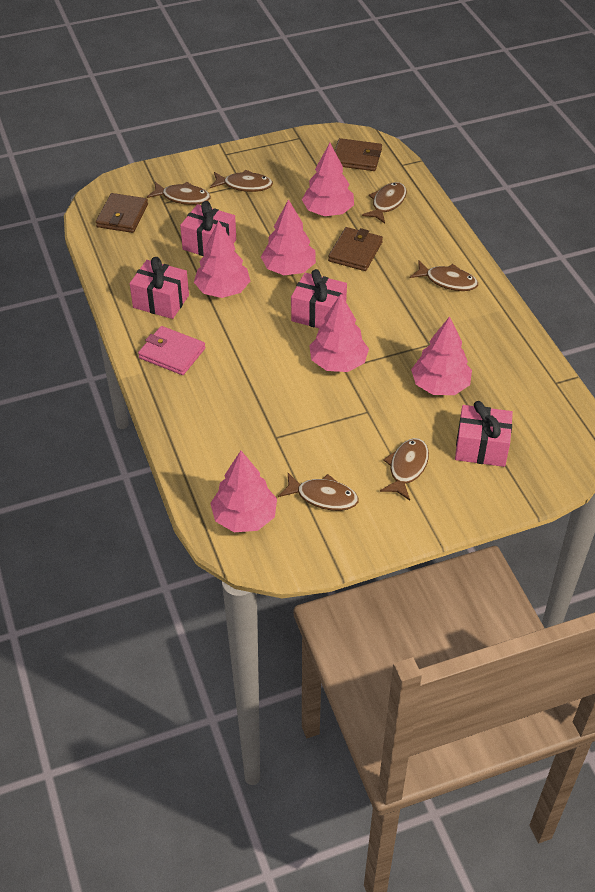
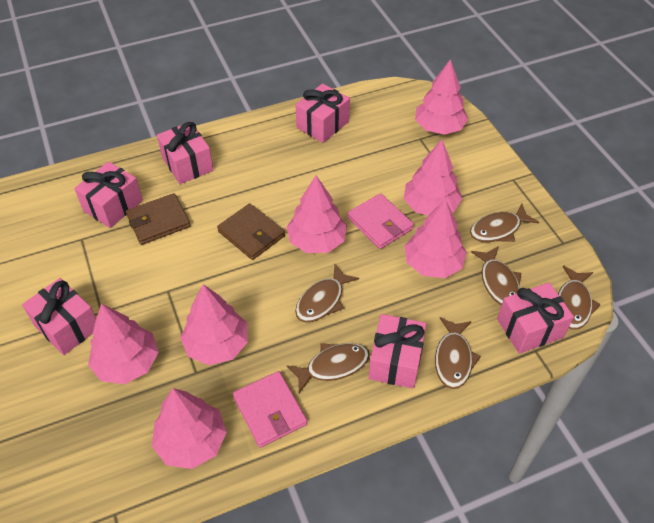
brown wallet: 3 -> 2
pink gift: 4 -> 6
pink tree: 6 -> 7
pink wallet: 1 -> 2

